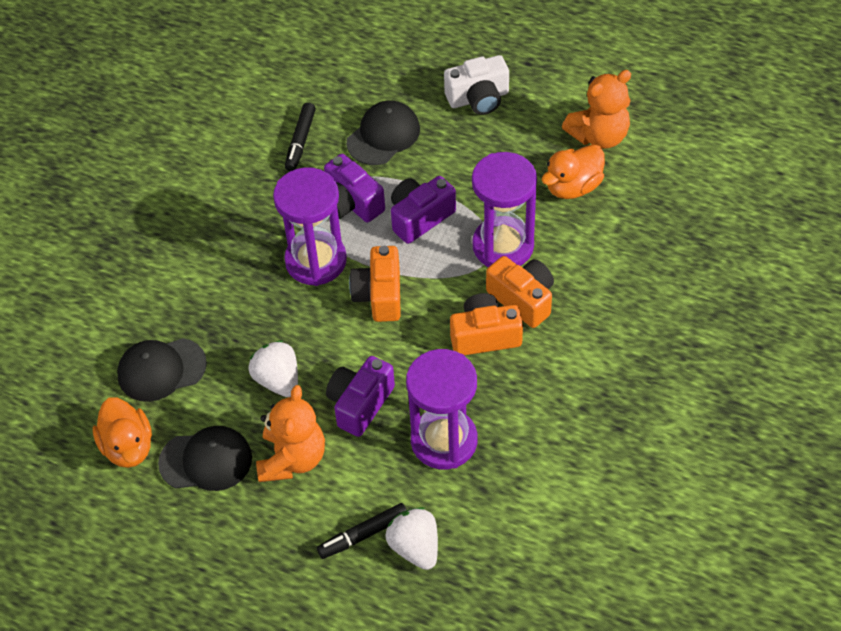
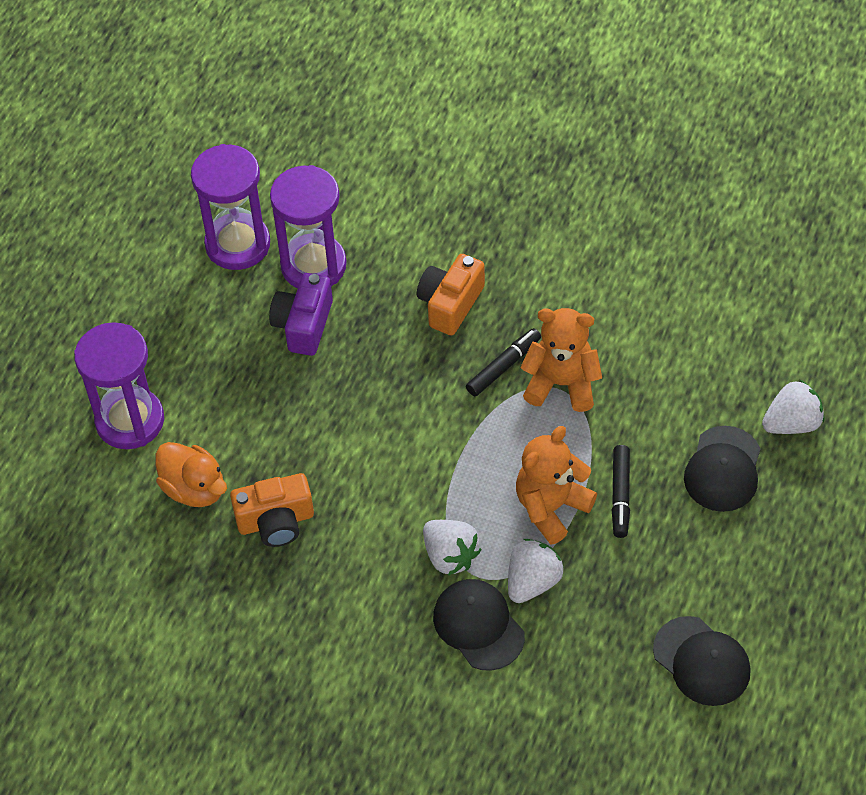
orange camera: 3 -> 2
orange duck: 2 -> 1
purple camera: 3 -> 1
white camera: 1 -> 0
white strawberry: 2 -> 3

